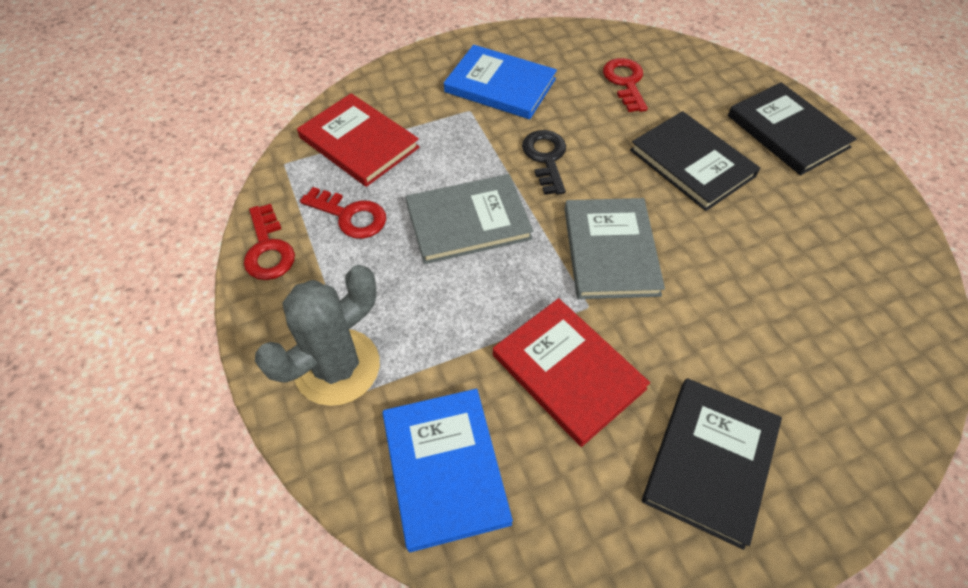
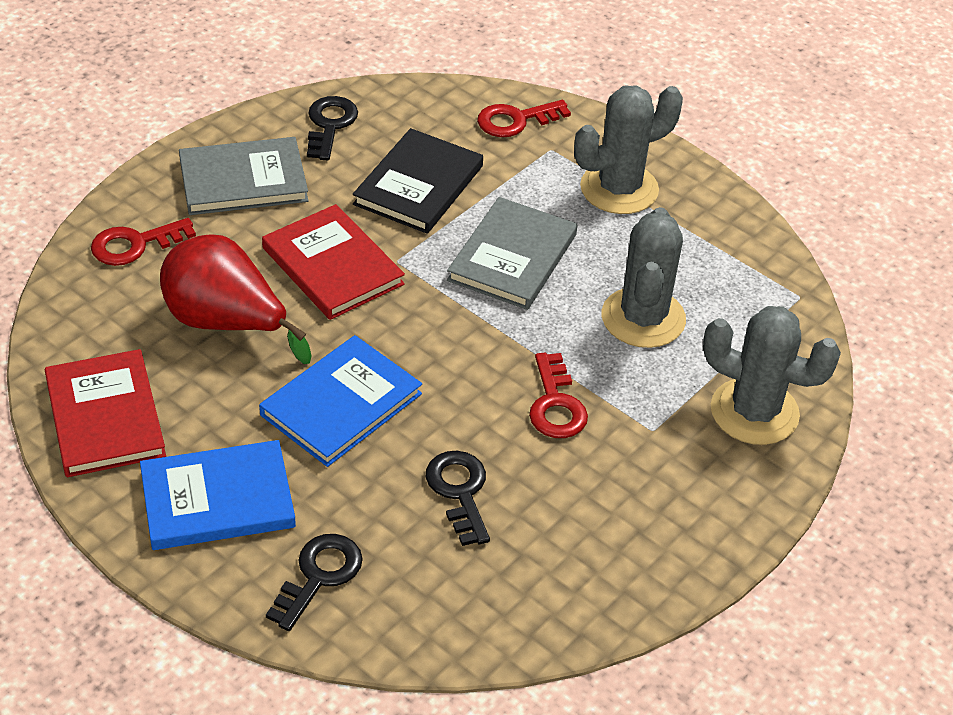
black book: 3 -> 1
black key: 1 -> 3
grey cactus: 1 -> 3
red pear: 0 -> 1

